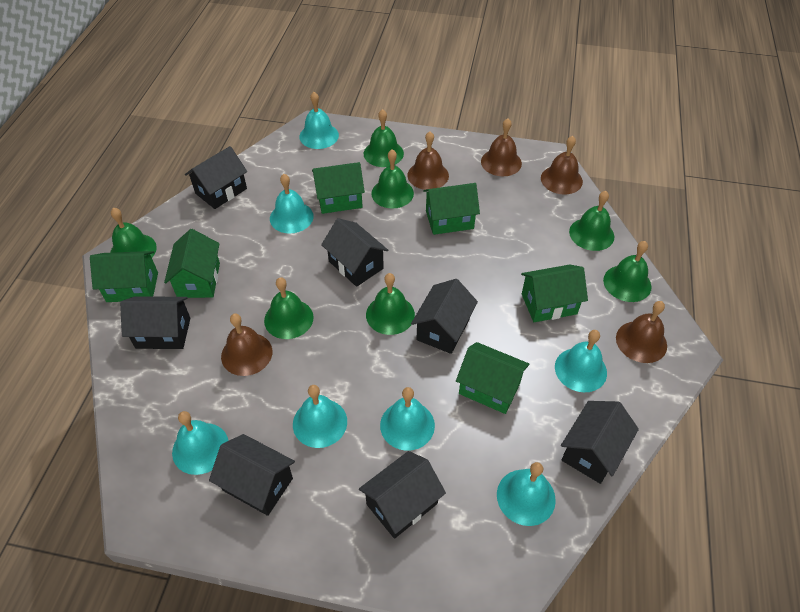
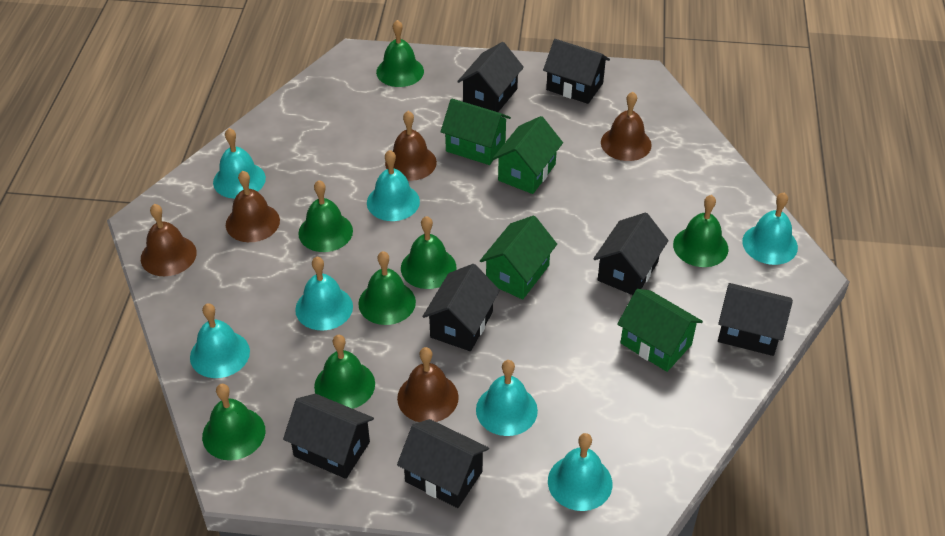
green house: 6 -> 4

